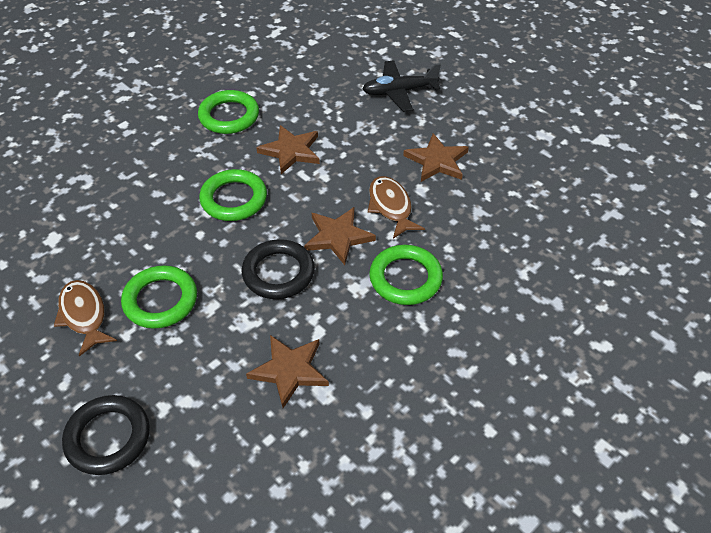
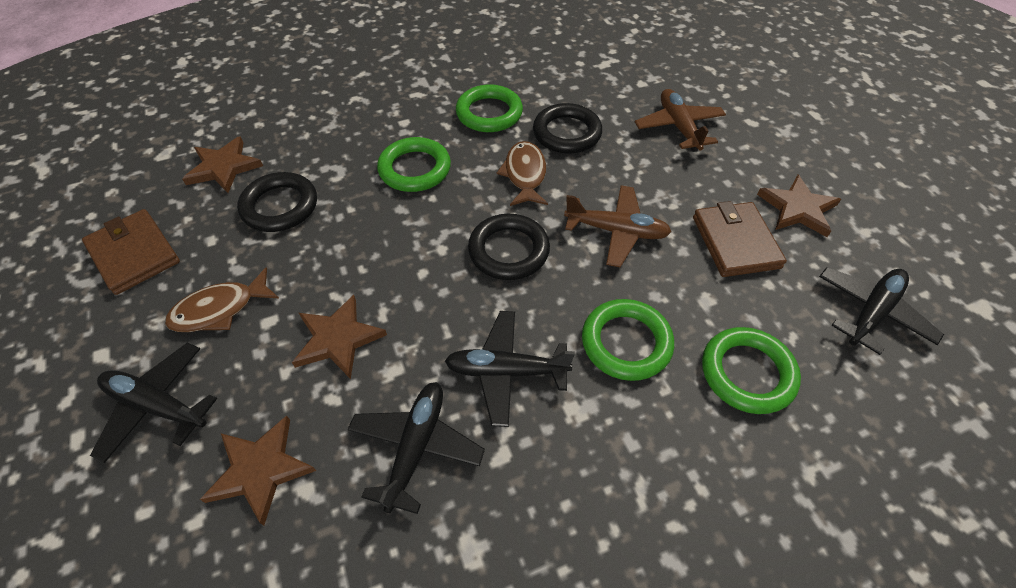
black plane: 1 -> 4
black ring: 2 -> 3
brown plane: 0 -> 2
brown wallet: 0 -> 2

